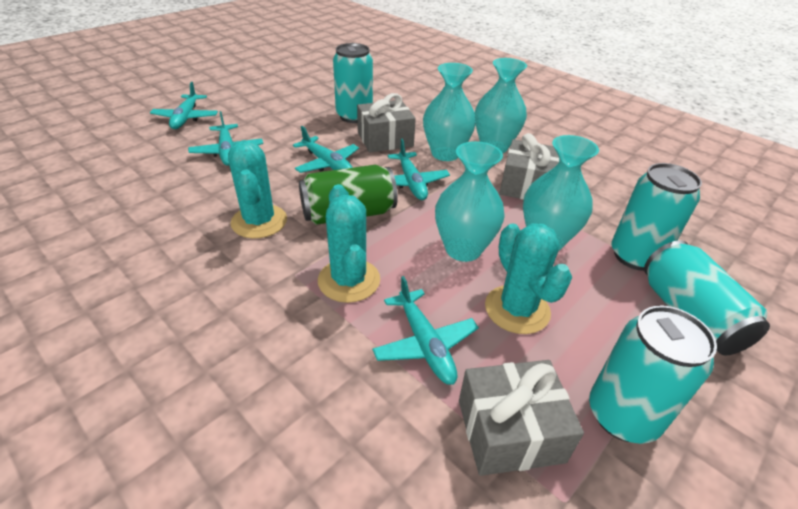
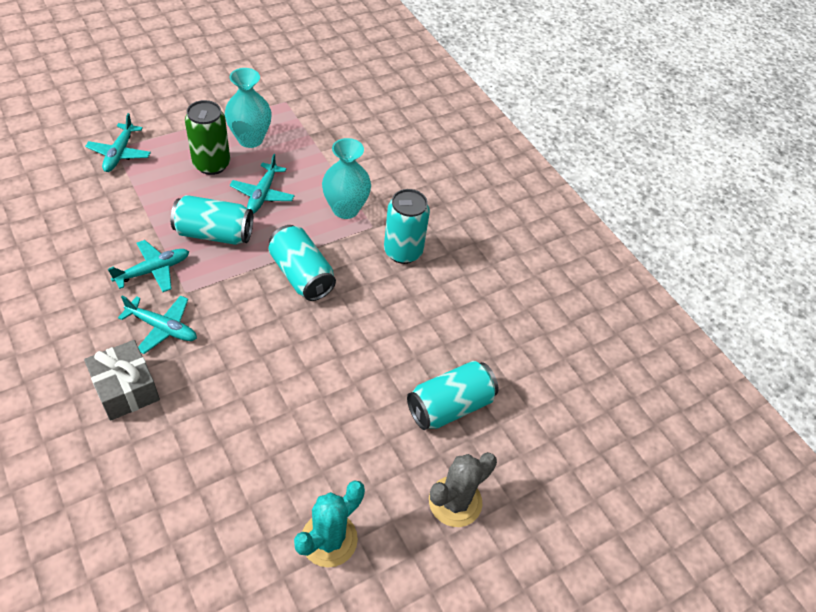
grey cactus: 0 -> 1
grey gift: 3 -> 1
turquoise cactus: 3 -> 1
turquoise plane: 5 -> 4
turquoise vase: 4 -> 2

